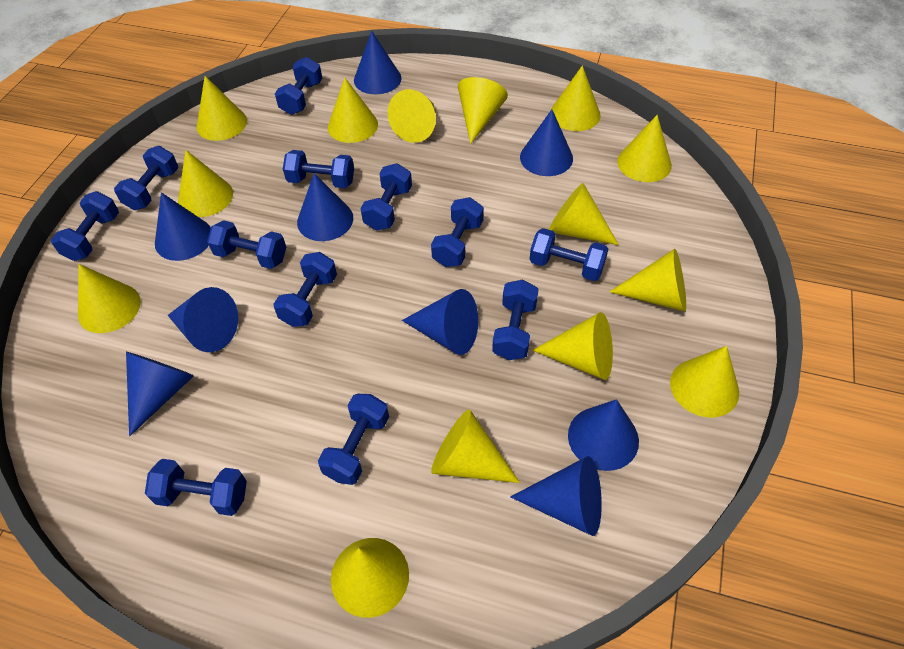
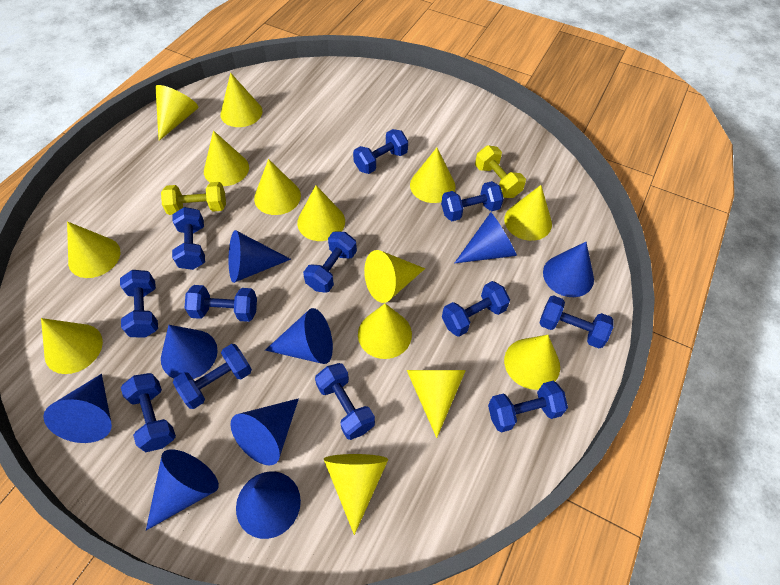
yellow dumbbell: 0 -> 2

